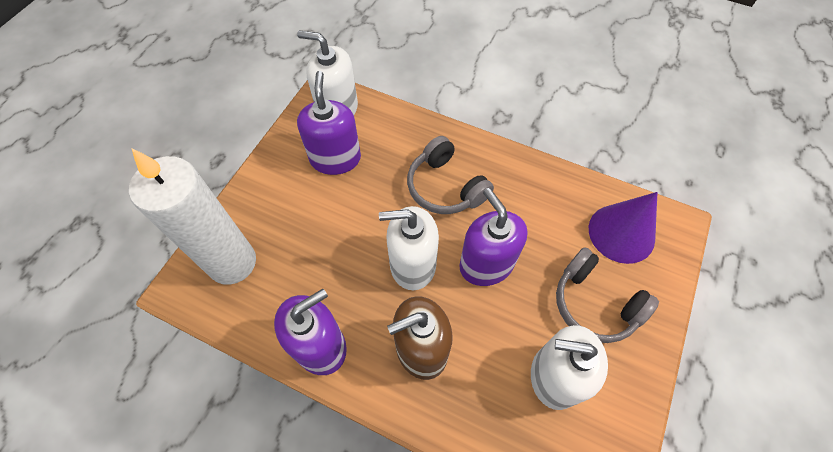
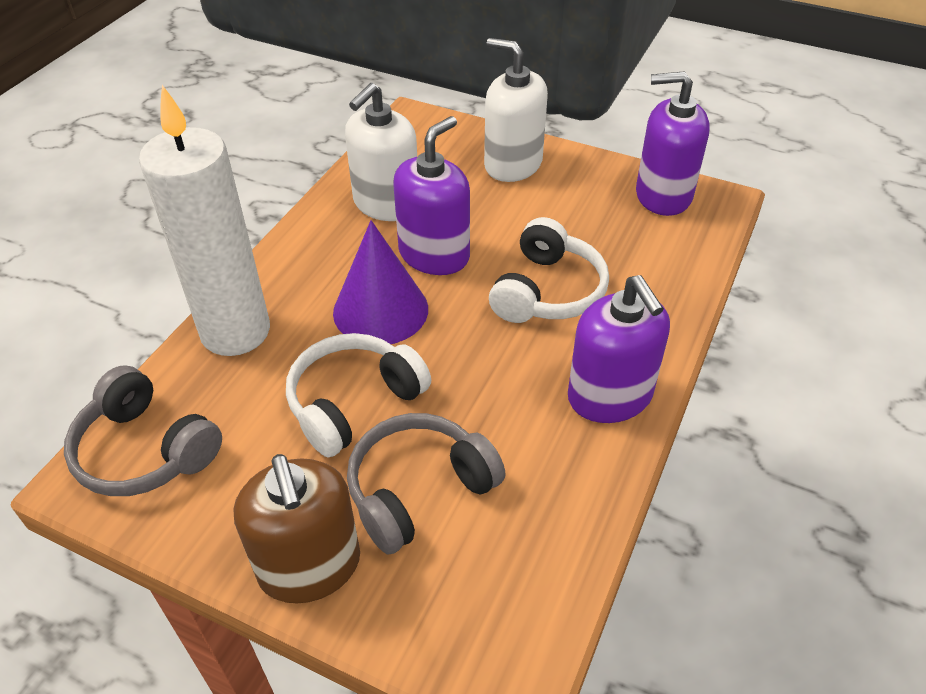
white headphones: 0 -> 2
white soap dispenser: 3 -> 2

